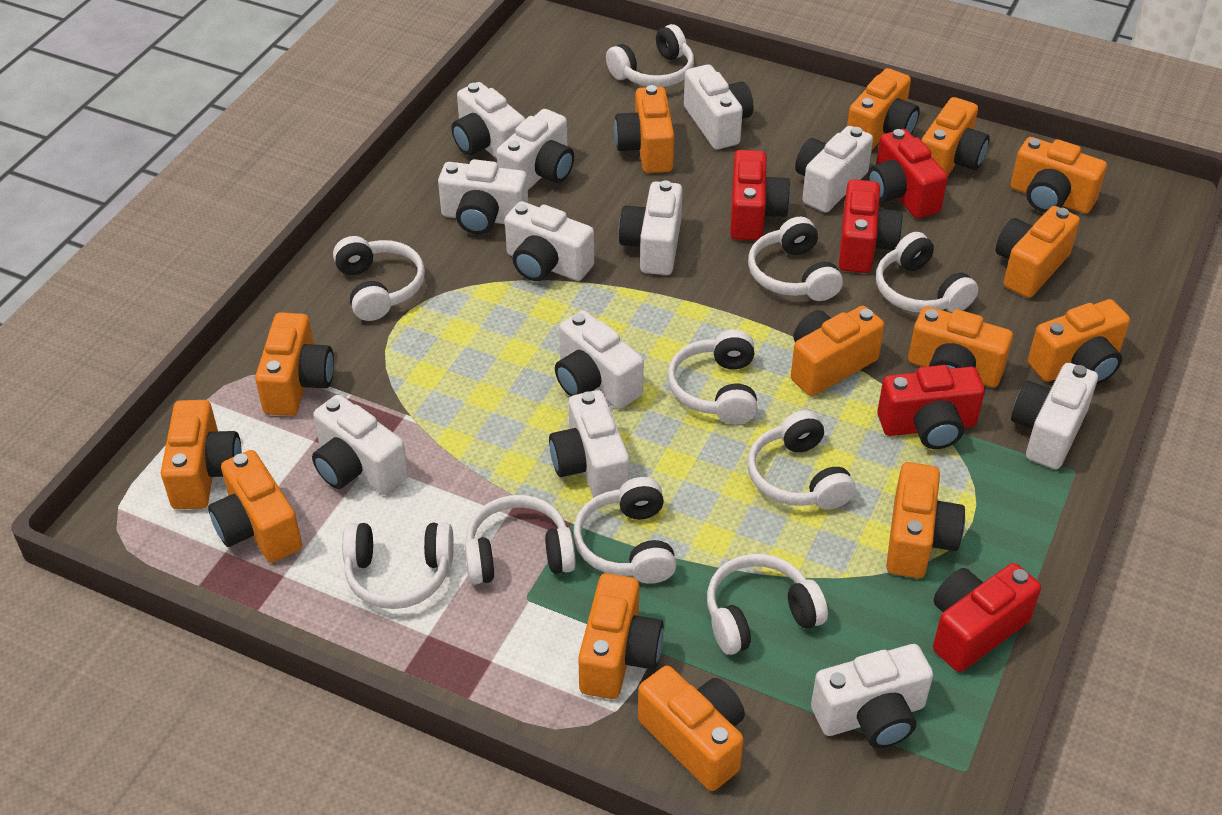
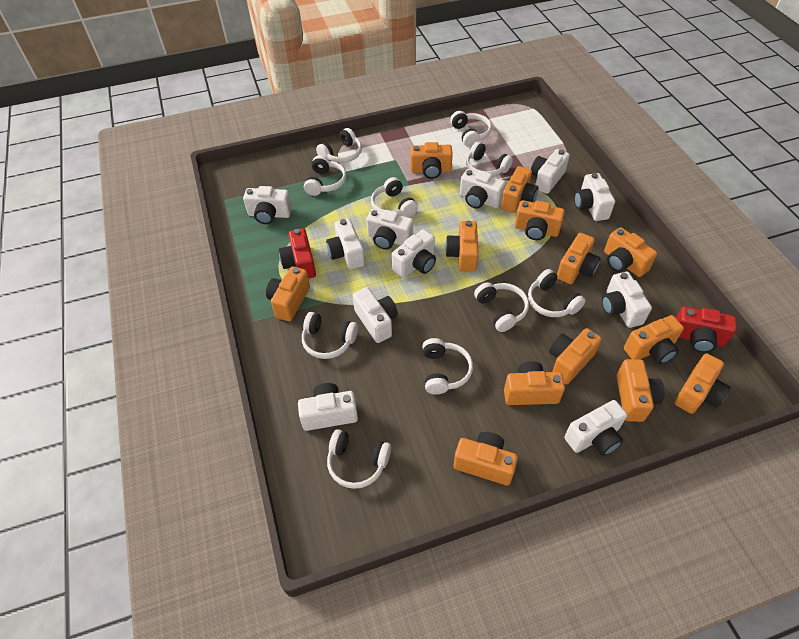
orange camera: 14 -> 13
red camera: 5 -> 2
white camera: 12 -> 11

